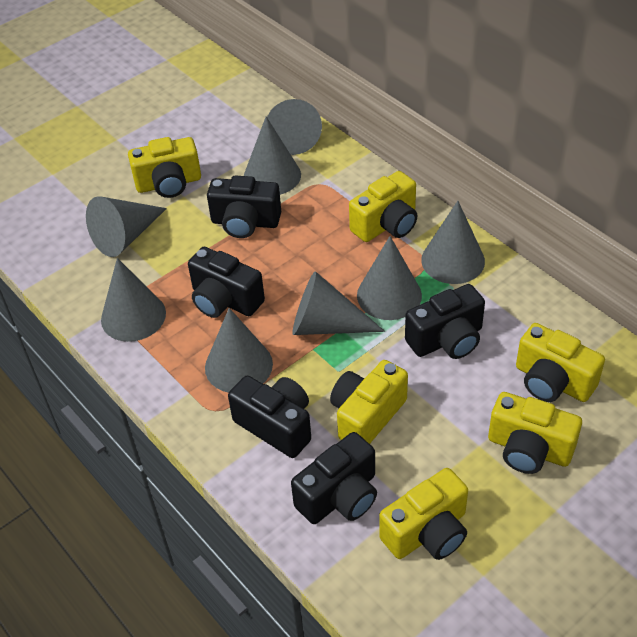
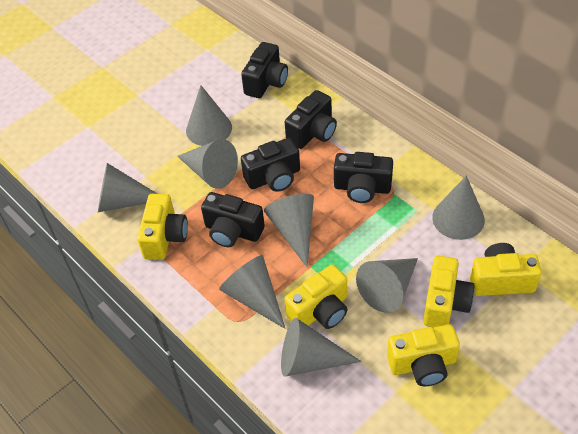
yellow camera: 6 -> 5

